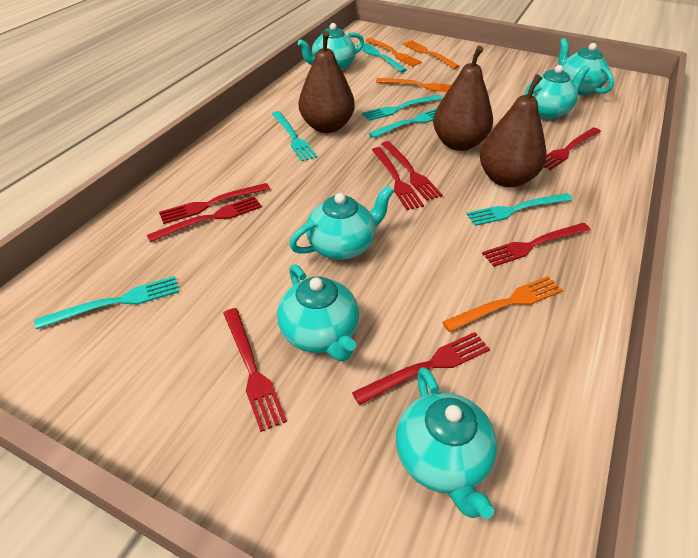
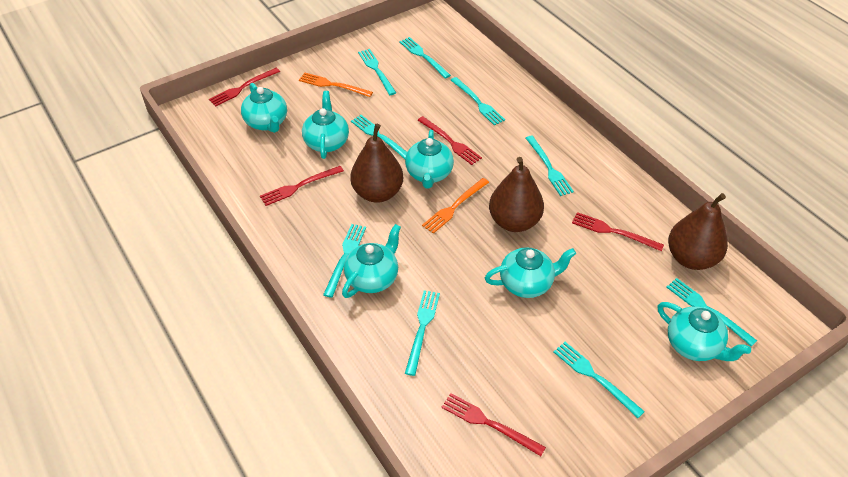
orange fork: 4 -> 2
red fork: 8 -> 5
turquoise fork: 6 -> 9

